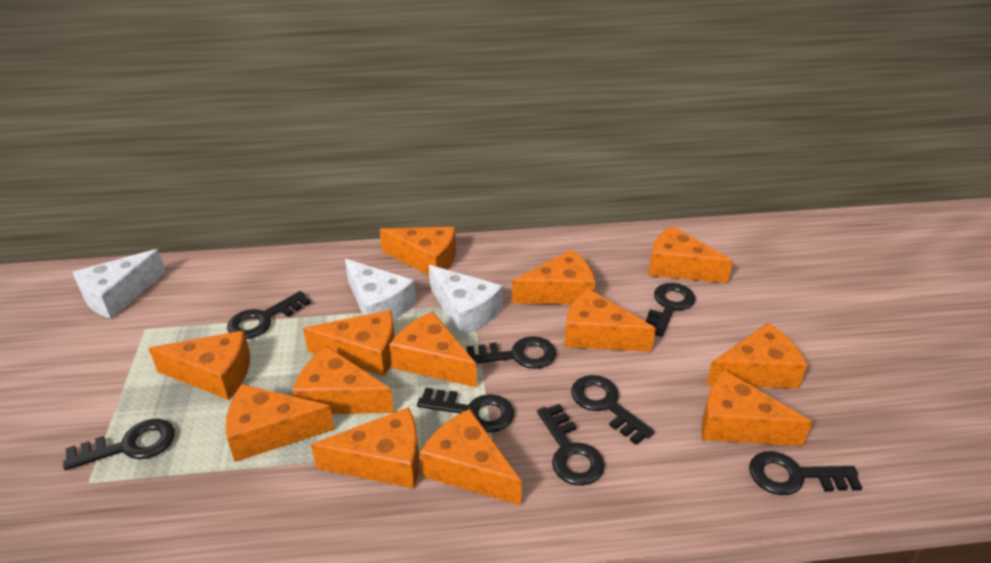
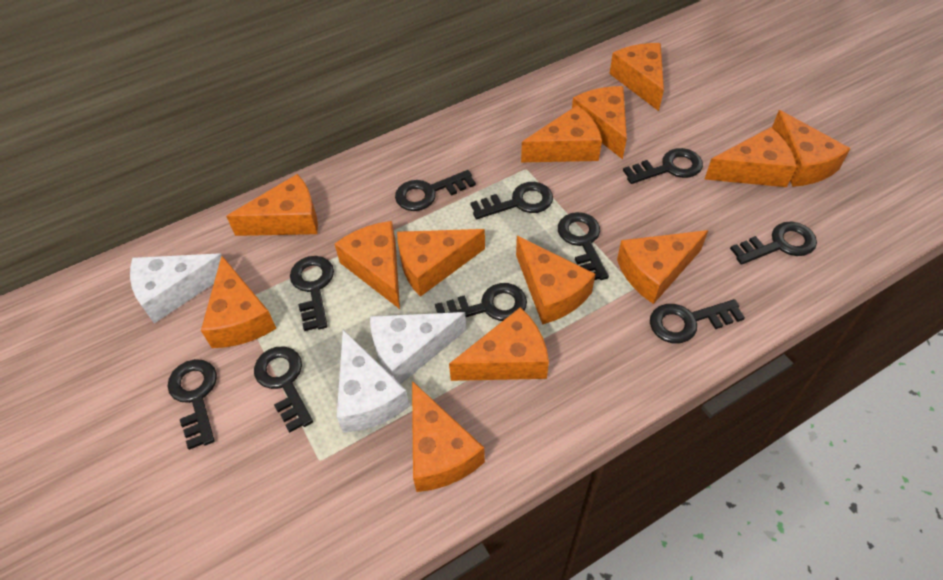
black key: 8 -> 10

